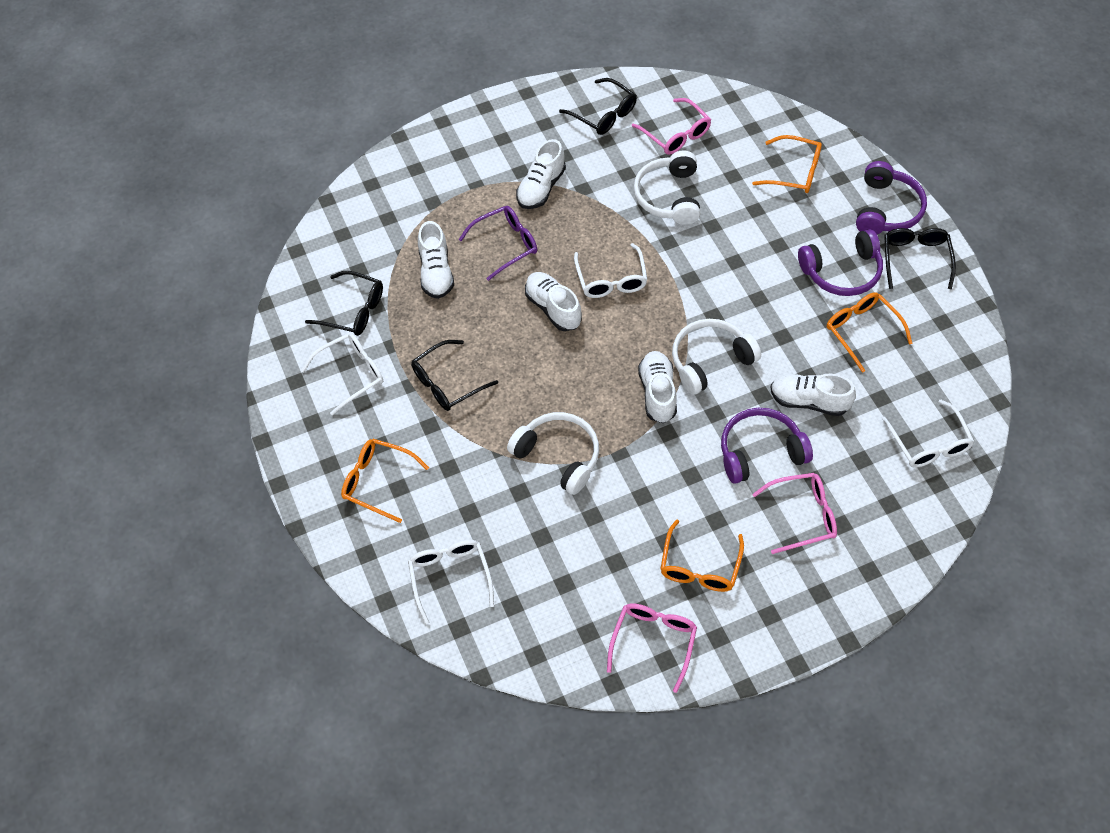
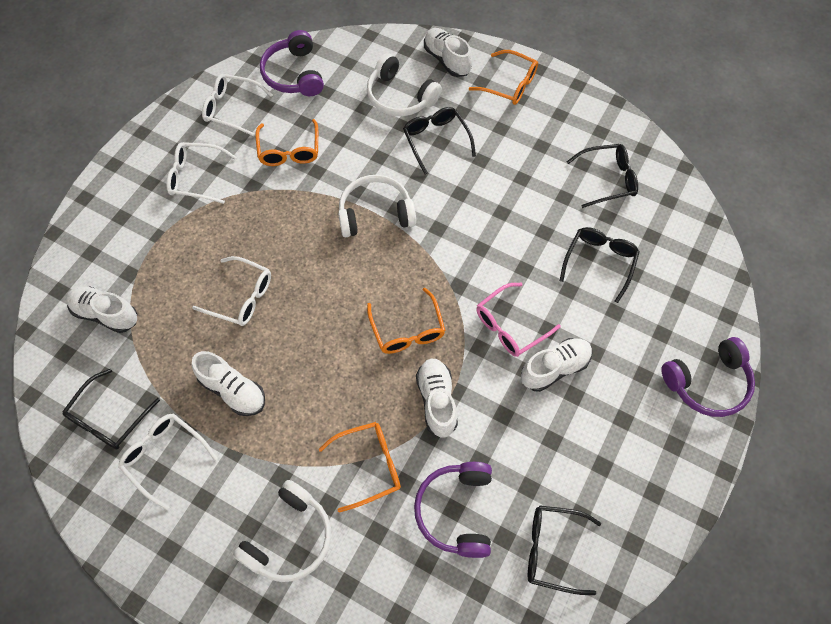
black glasses: 4 -> 5
pink glasses: 3 -> 1
purple glasses: 1 -> 0

